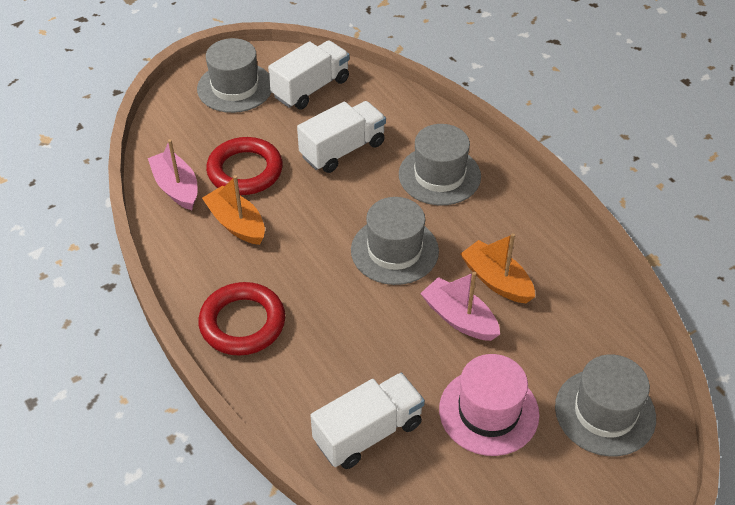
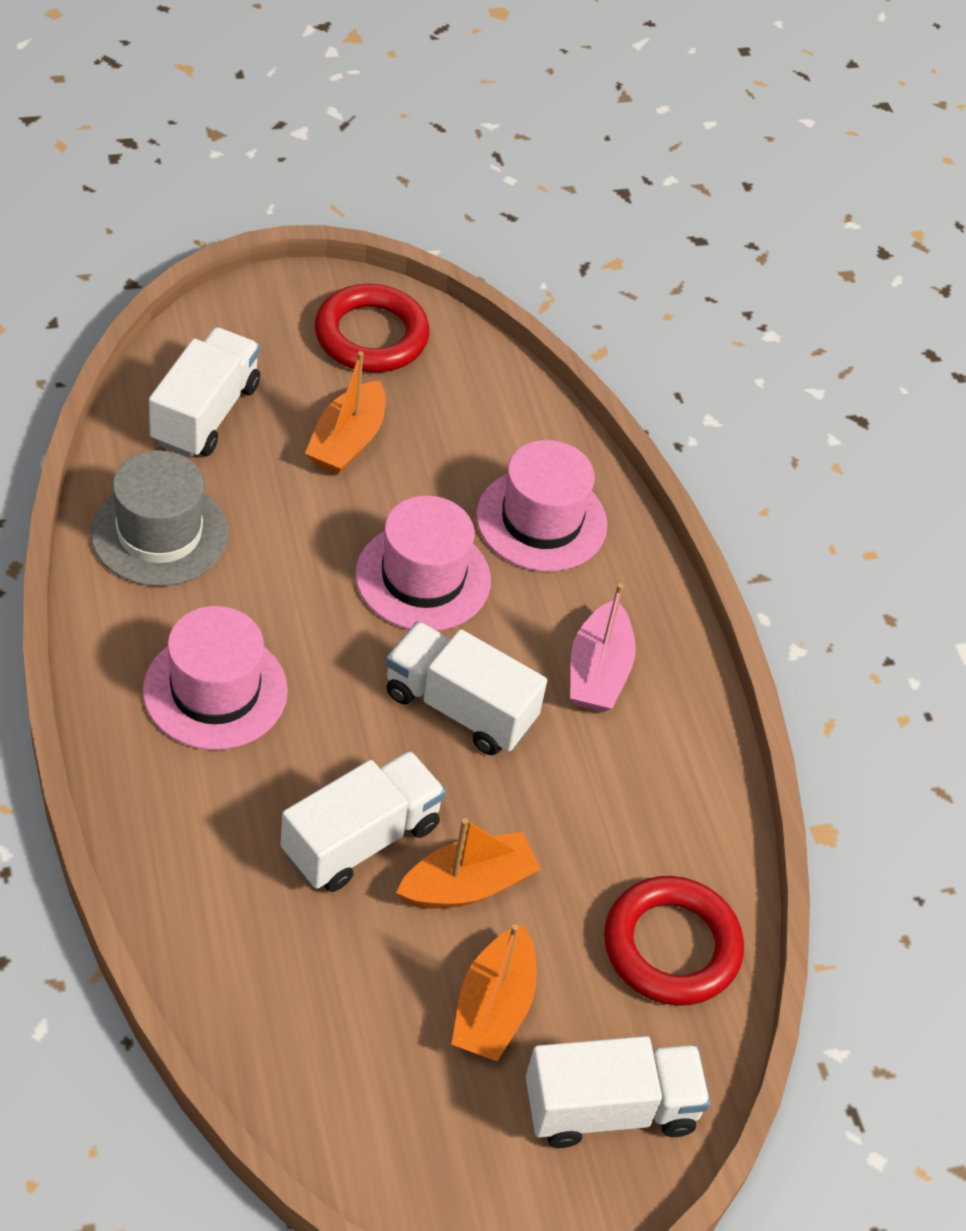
grey hat: 4 -> 1
orange boat: 2 -> 3
pink boat: 2 -> 1
pink hat: 1 -> 3
white truck: 3 -> 4

